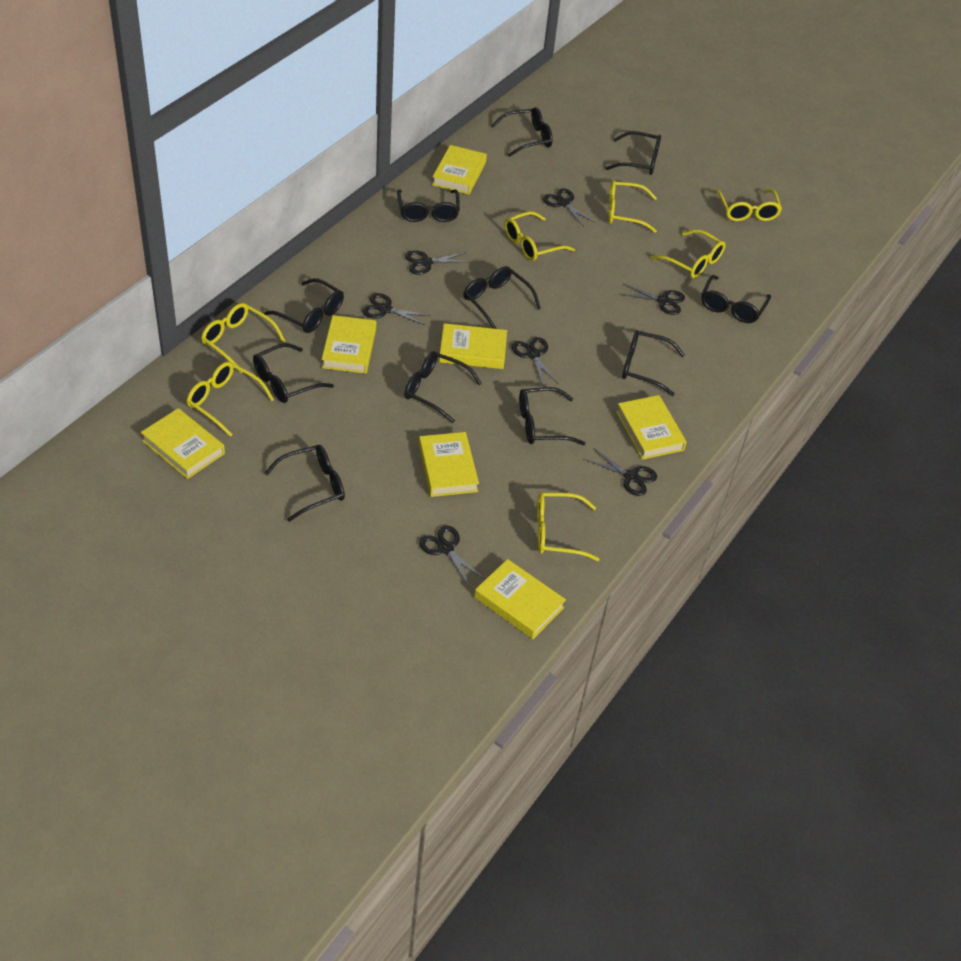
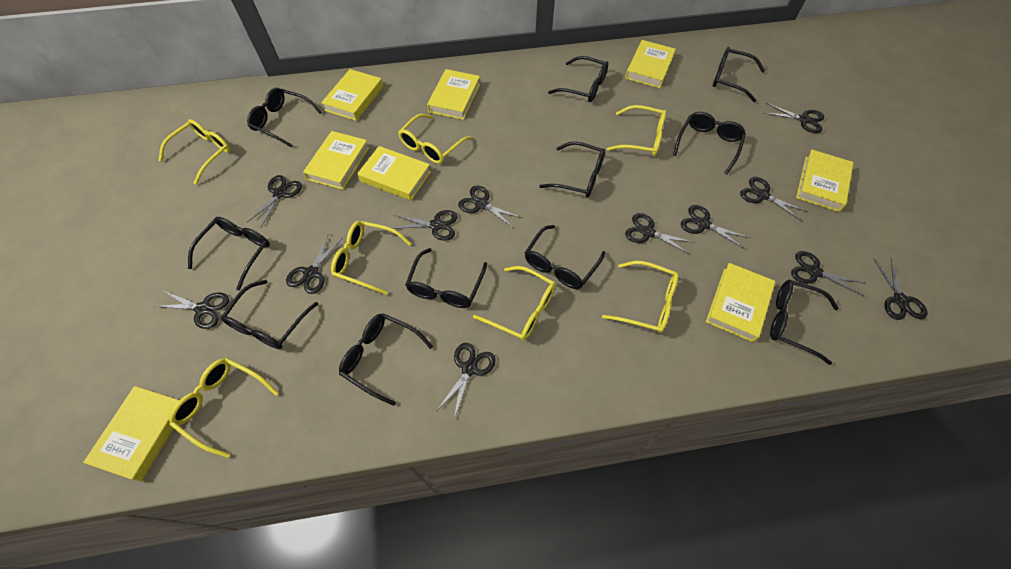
black scissors: 7 -> 12
yellow book: 7 -> 8

